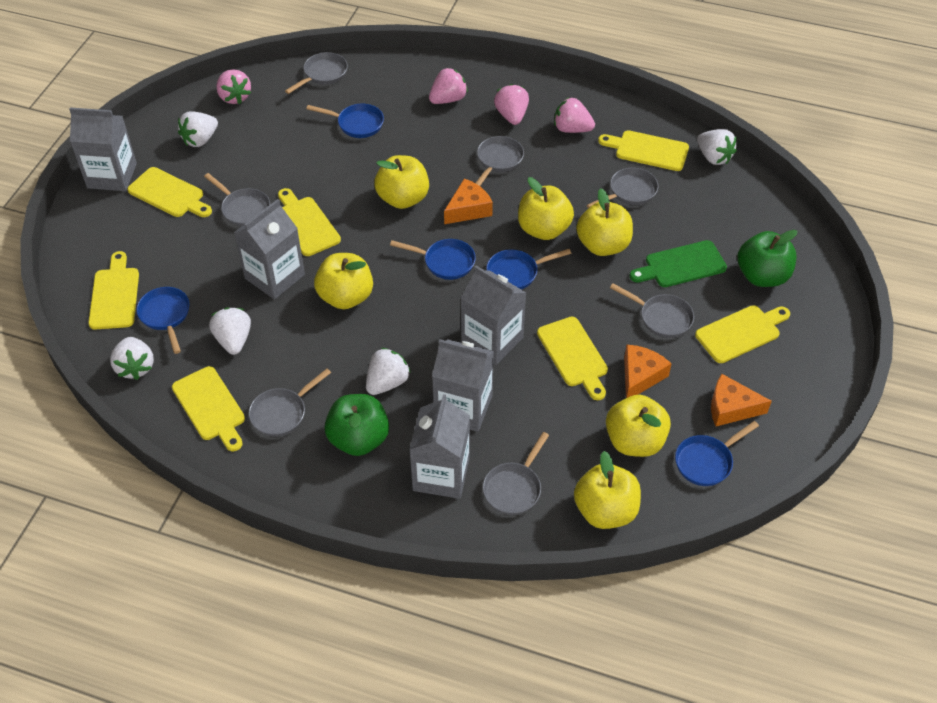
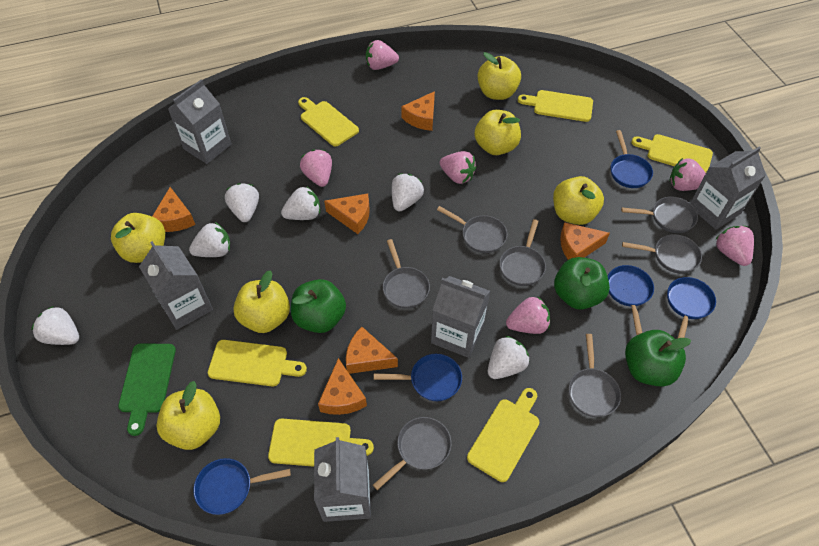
green apple: 2 -> 3
orange cheese: 3 -> 6
pink strawberry: 4 -> 6
white strawberry: 5 -> 6
yellow cutting board: 7 -> 6

